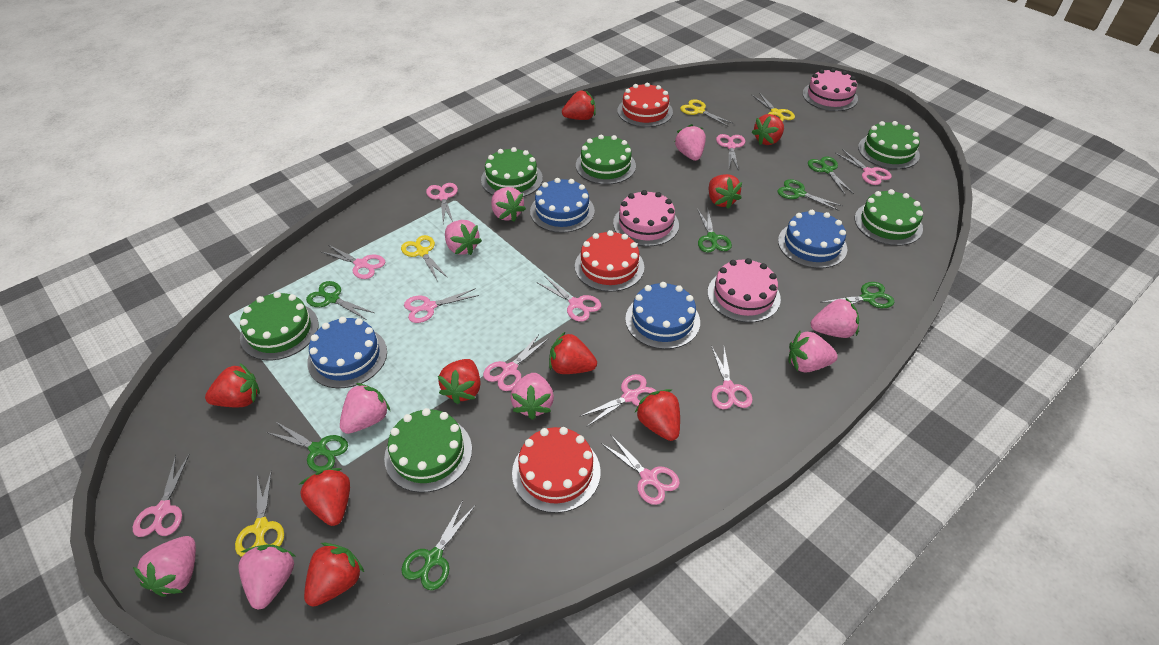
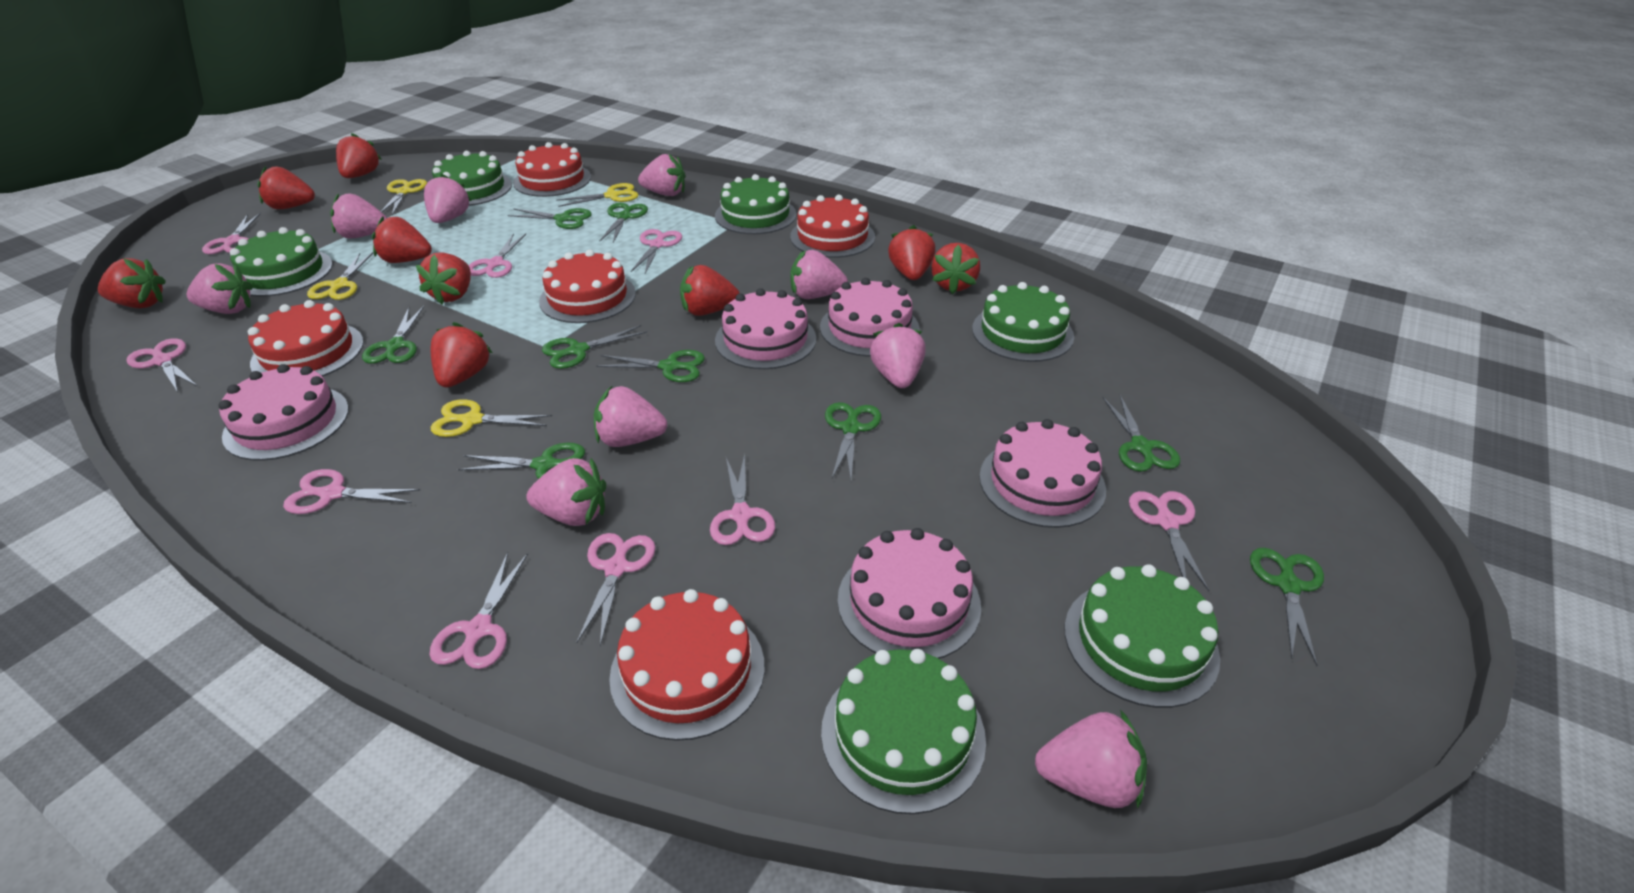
blue cake: 4 -> 0
green scissors: 7 -> 9
pink cake: 3 -> 5
pink scissors: 11 -> 9
red cake: 3 -> 5

